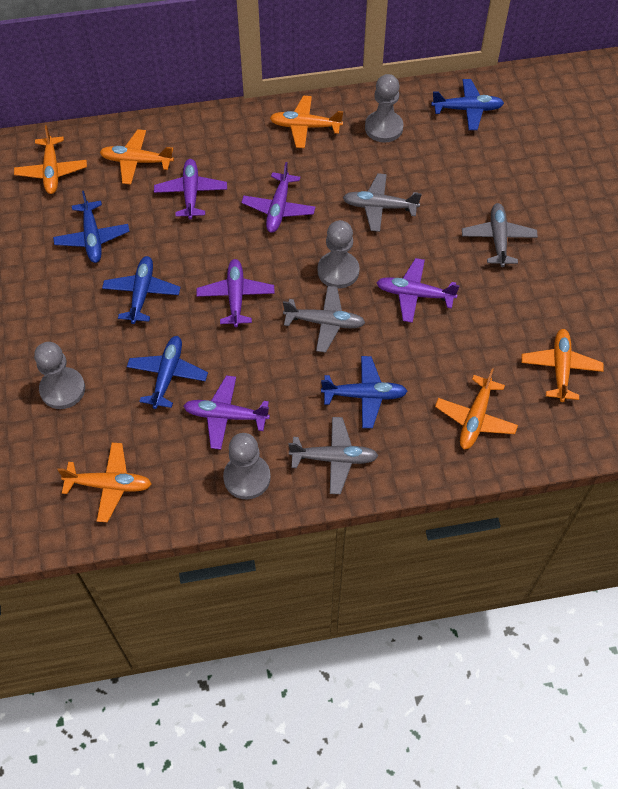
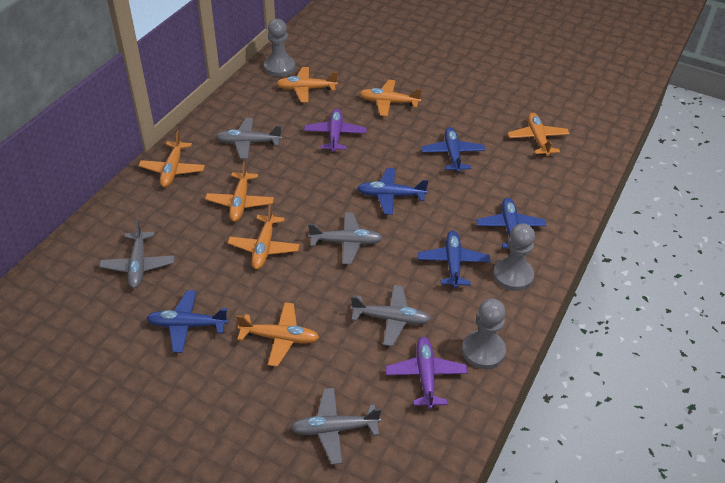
grey pawn: 4 -> 3
grey plane: 4 -> 5
orange plane: 6 -> 7
purple plane: 5 -> 2

